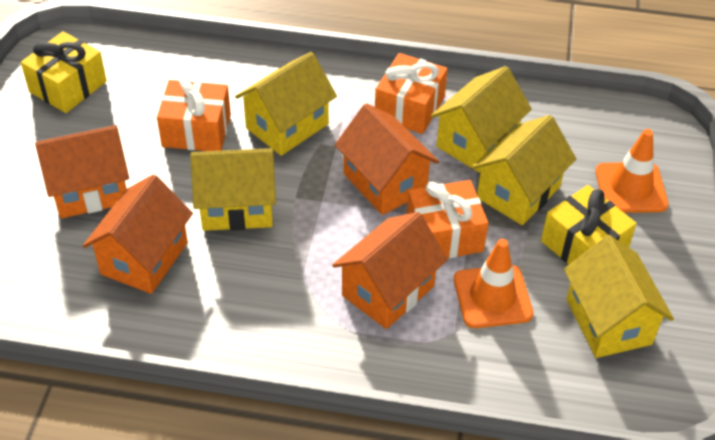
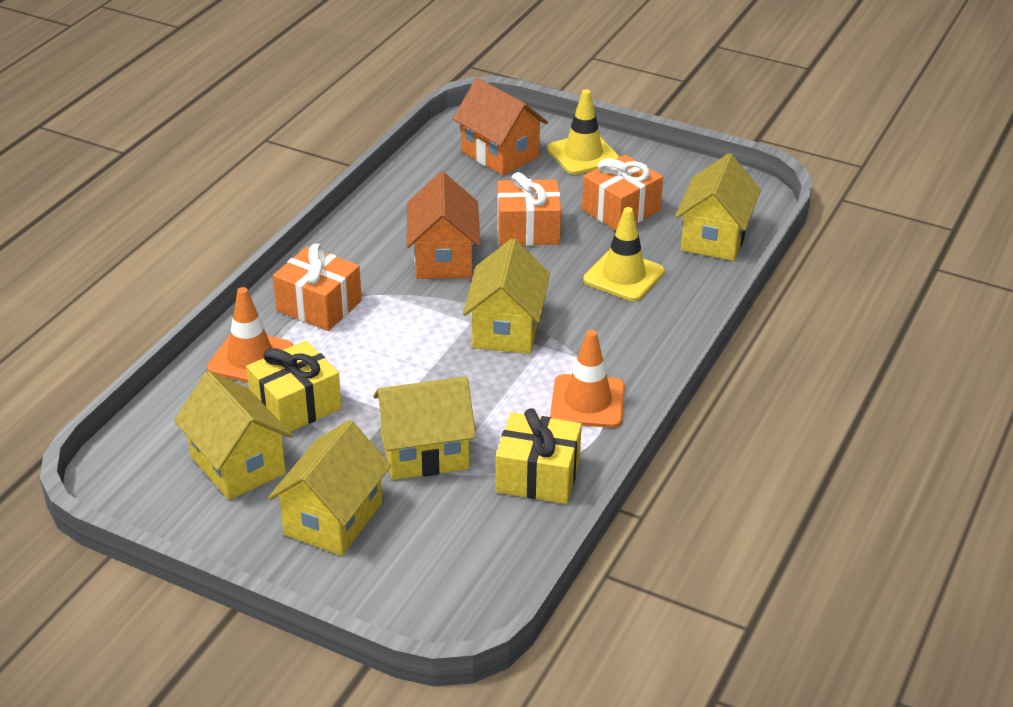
orange house: 4 -> 2
yellow traffic cone: 0 -> 2

